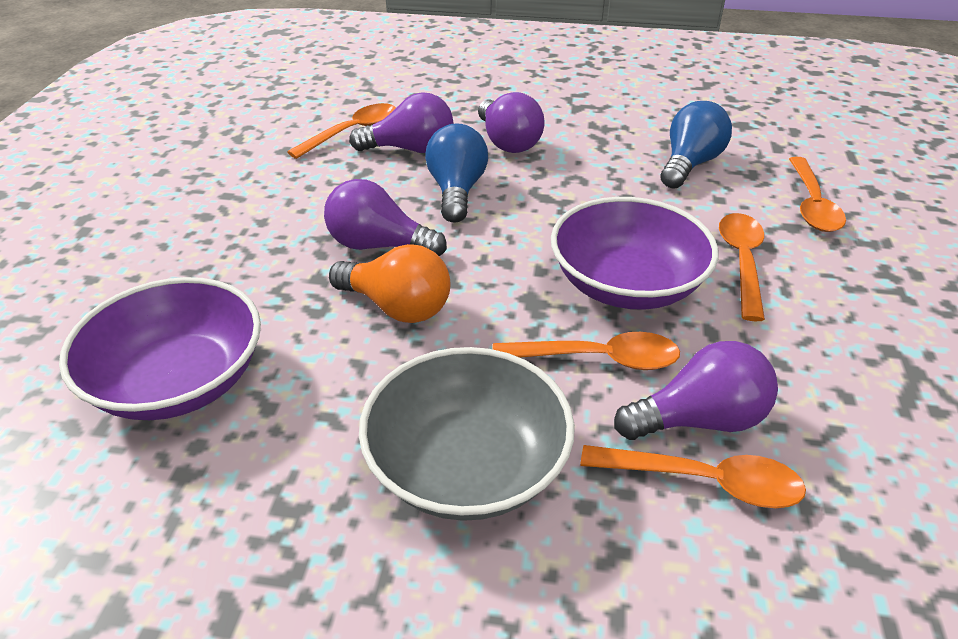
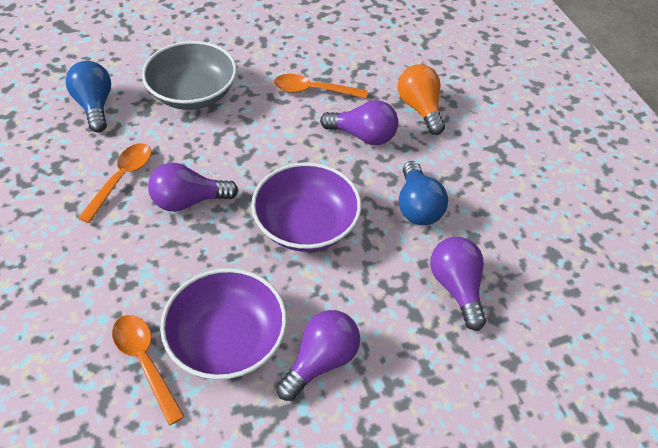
orange spoon: 5 -> 3

